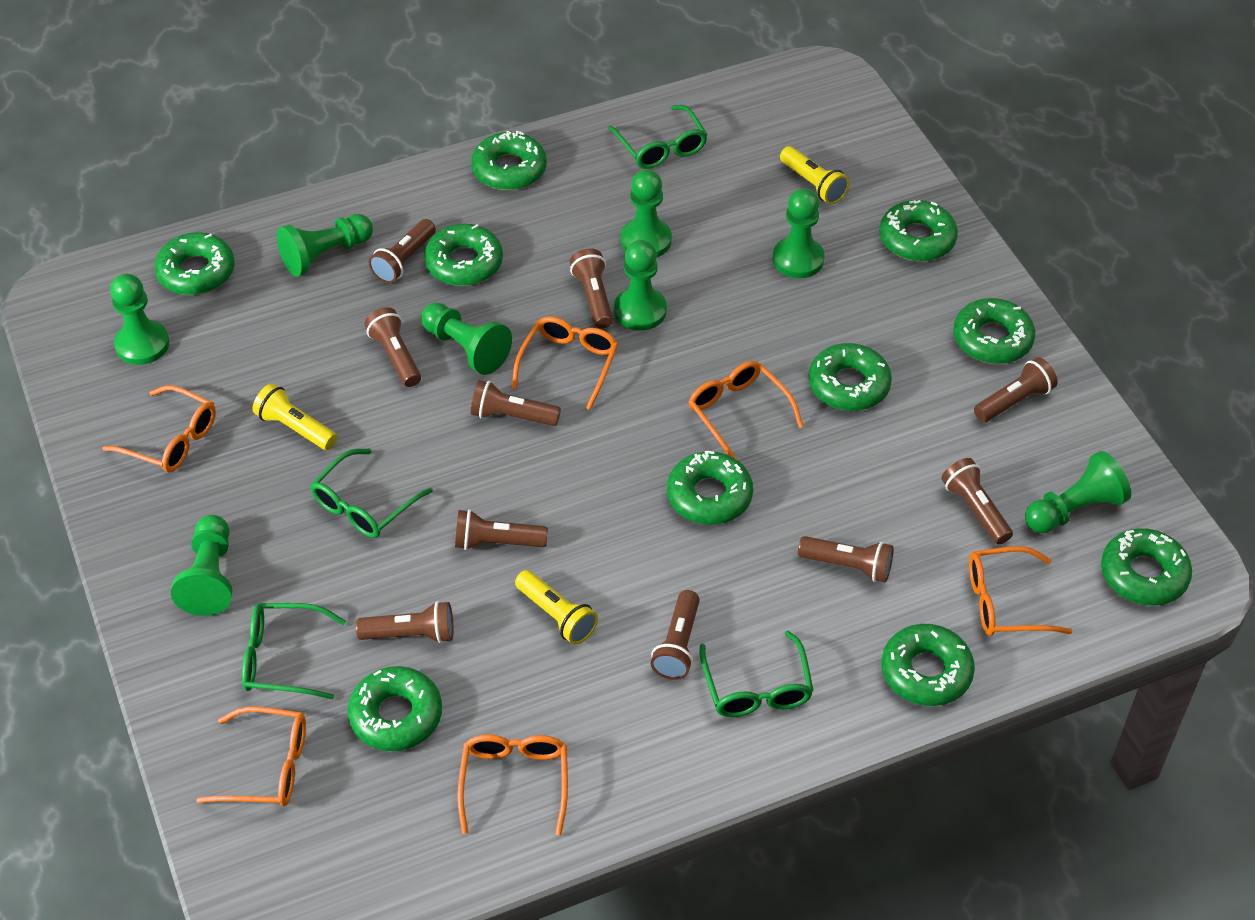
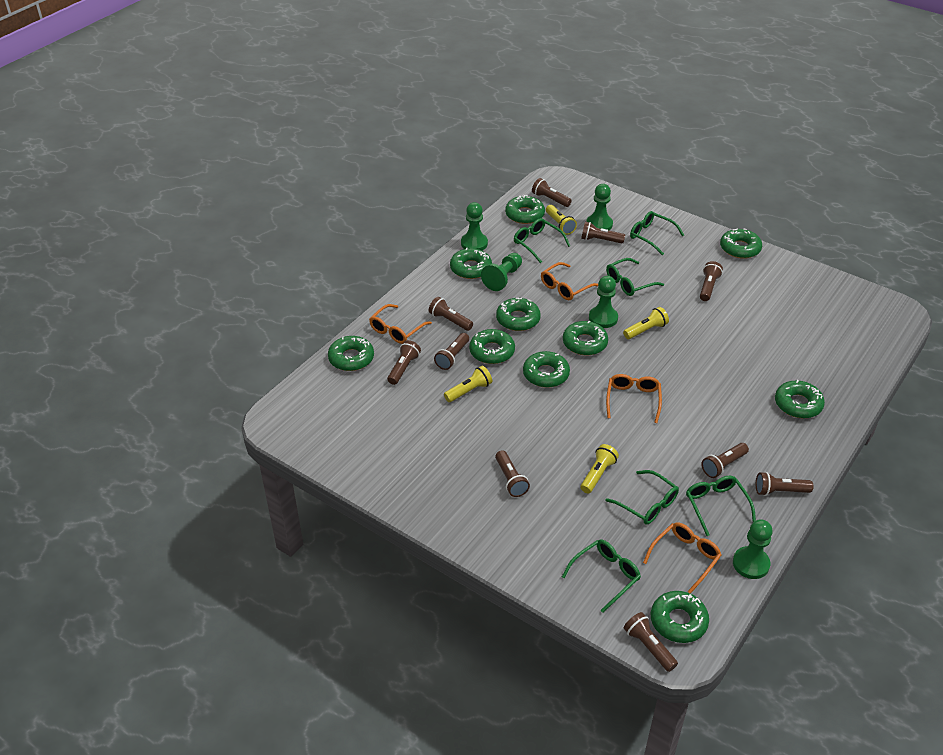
green glasses: 4 -> 6
green pawn: 8 -> 5
orange glasses: 6 -> 4
yellow flashlight: 3 -> 4

